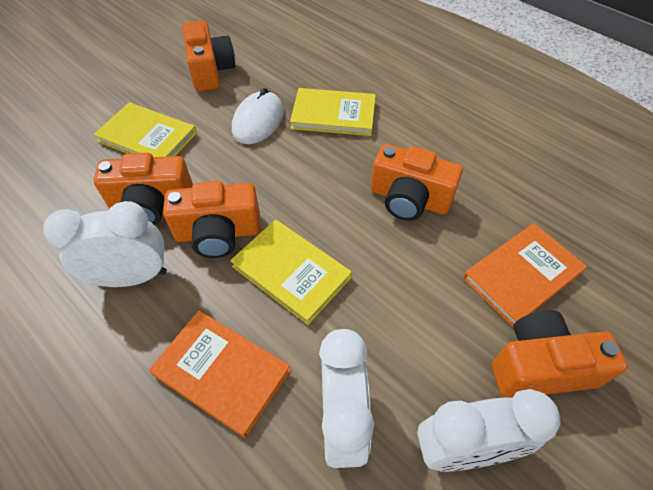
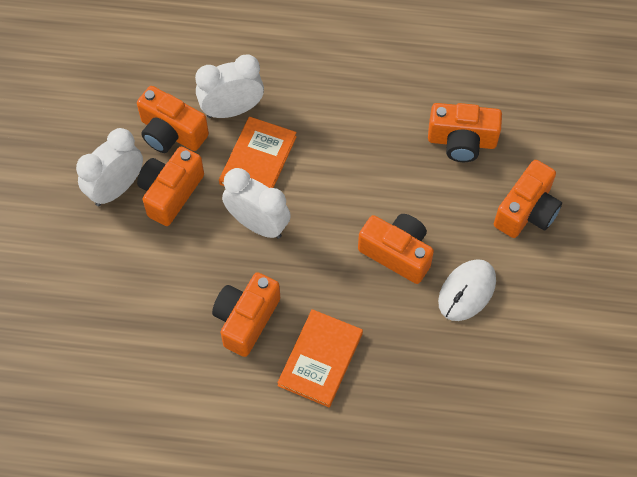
orange camera: 5 -> 6
yellow book: 3 -> 0

